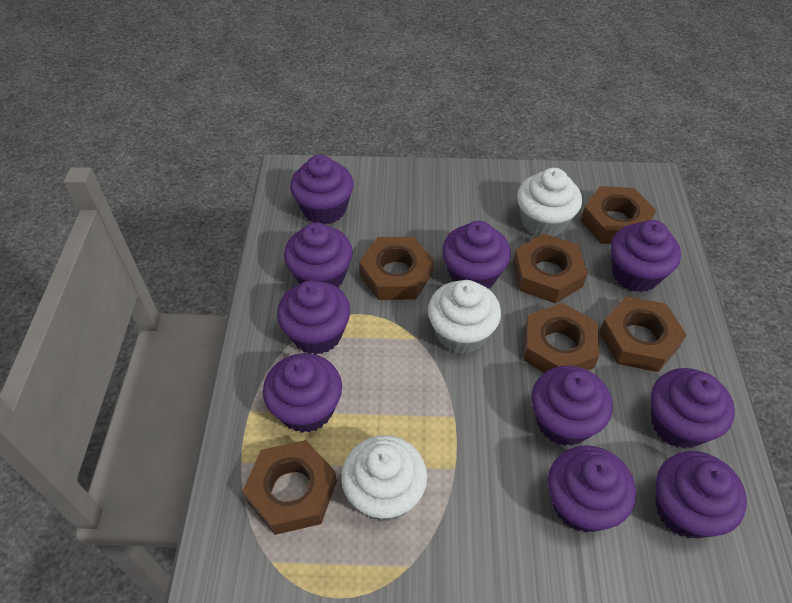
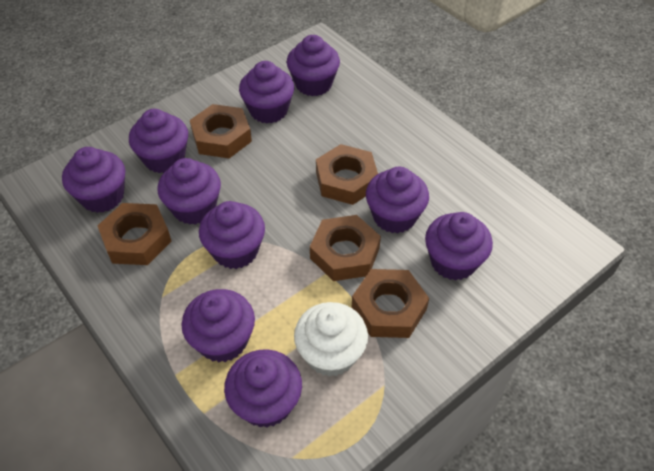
brown nut: 6 -> 5
white cupcake: 3 -> 1

